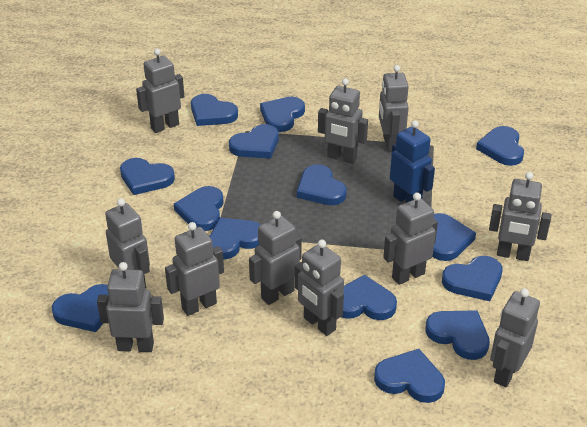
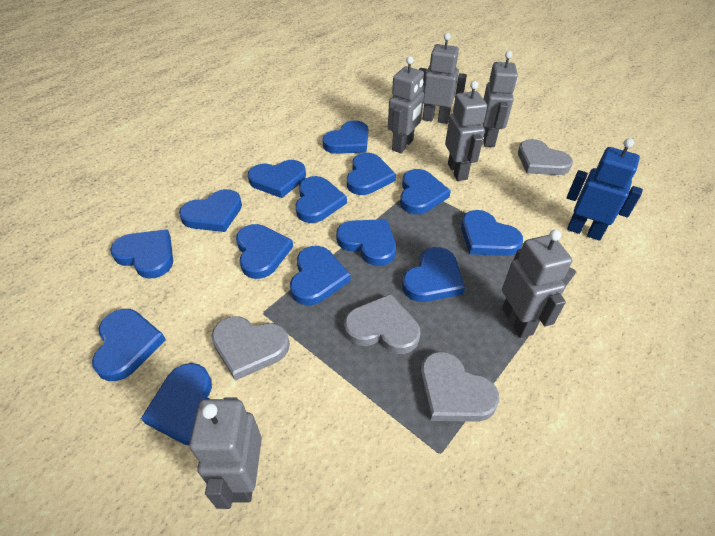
grey heart: 0 -> 4
grey robot: 11 -> 6

